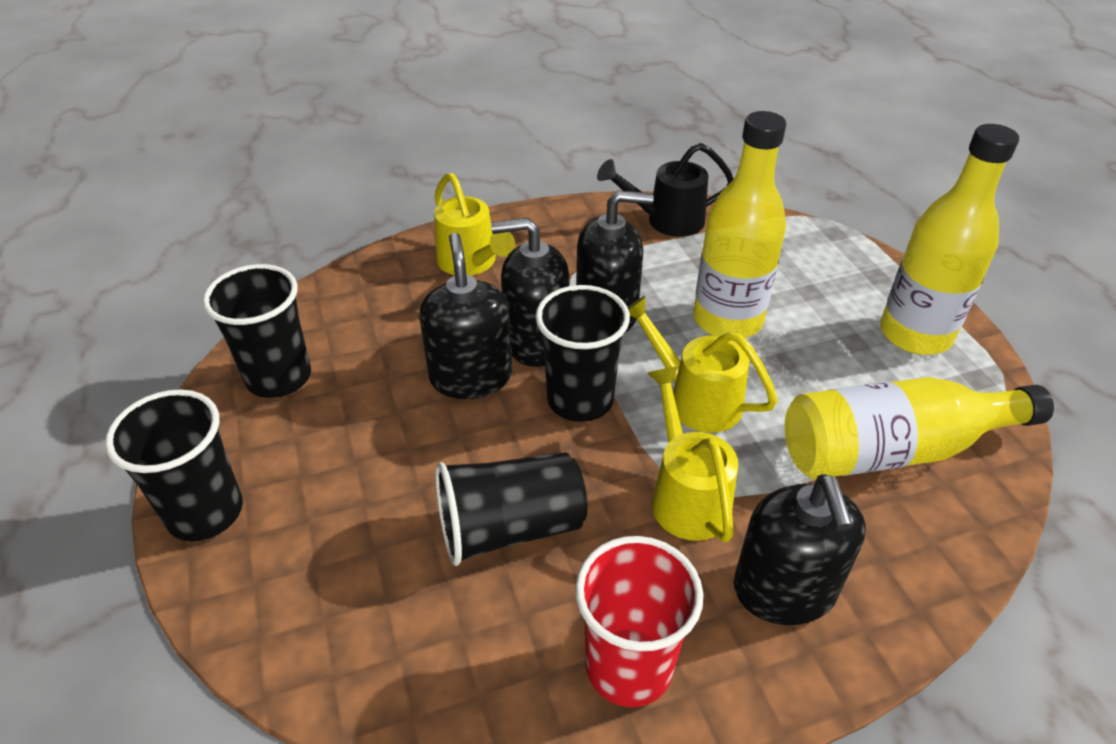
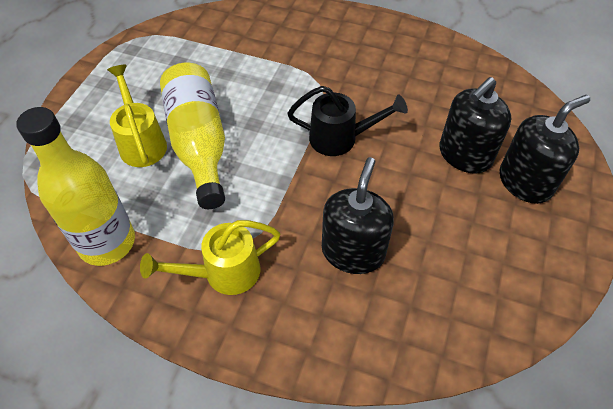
black cup: 4 -> 0
black soap dispenser: 4 -> 3
red cup: 1 -> 0
yellow bottle: 3 -> 2
yellow watering can: 3 -> 2

